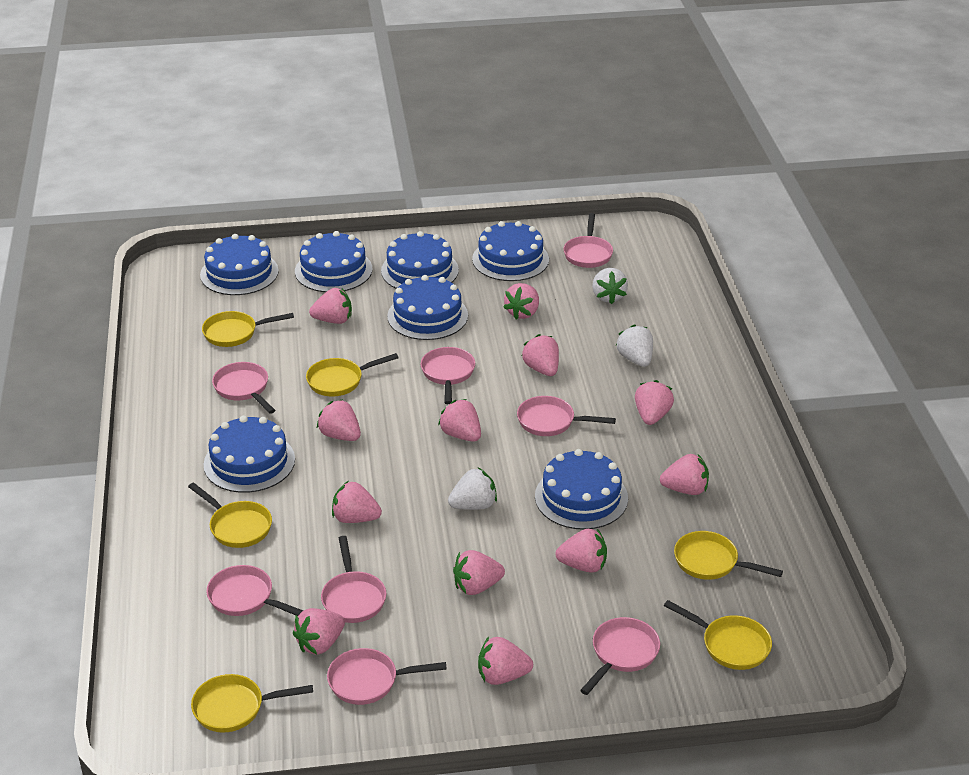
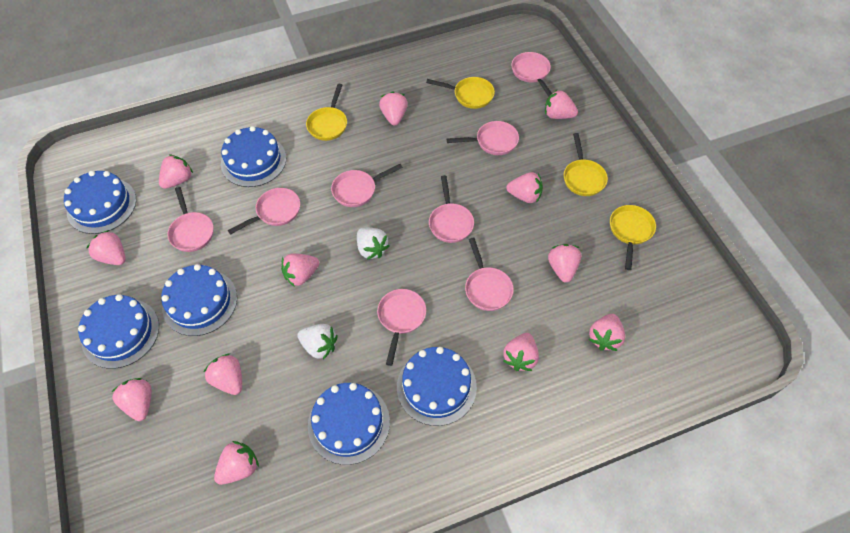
blue cake: 7 -> 6
white strawberry: 3 -> 2
yellow pan: 6 -> 4

